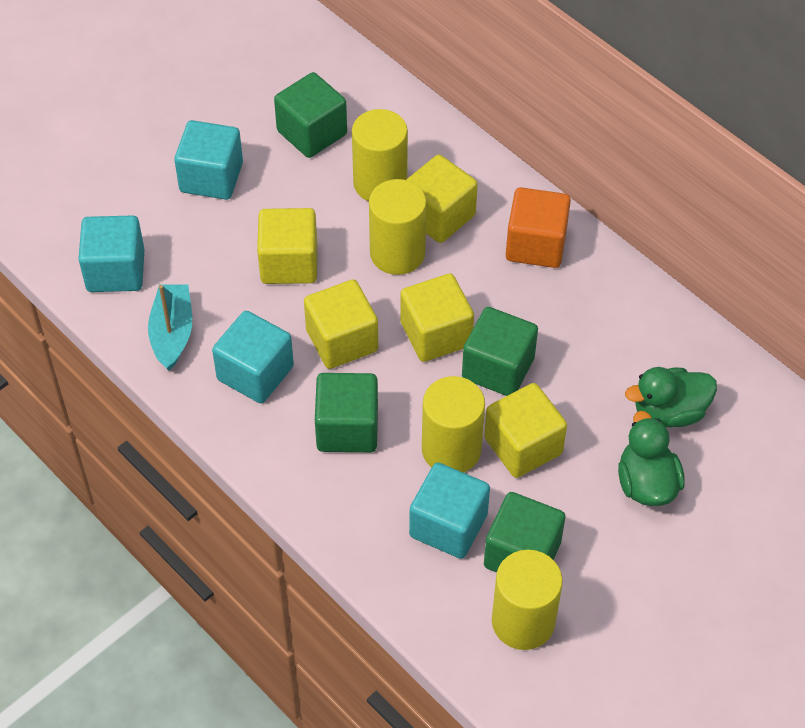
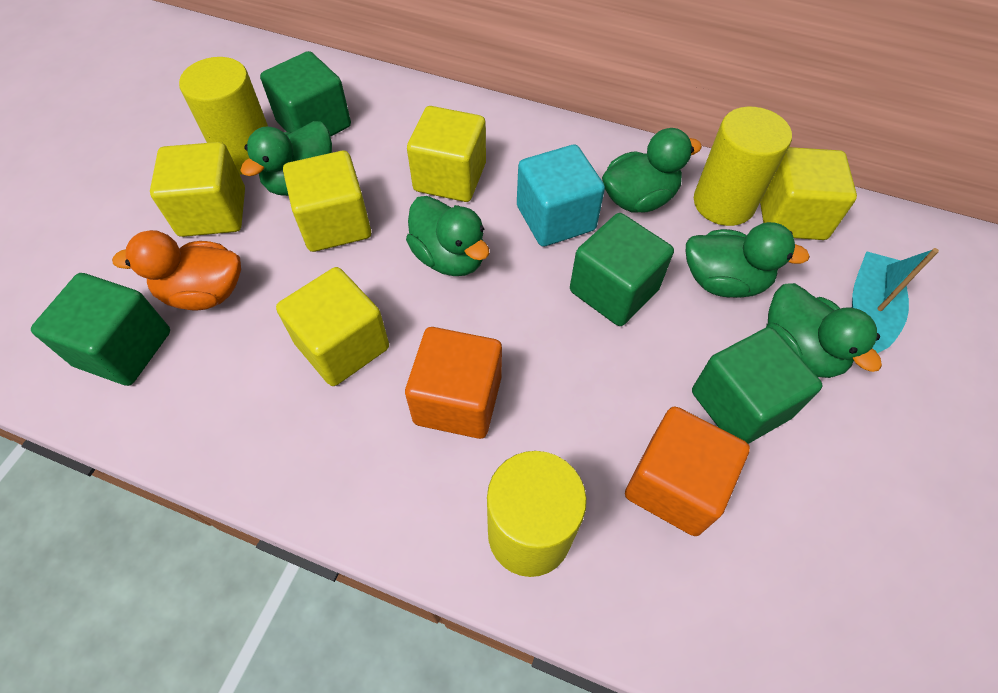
green duck: 2 -> 5
orange cube: 1 -> 2
orange duck: 0 -> 1
turquoise cube: 4 -> 1
yellow cylinder: 4 -> 3

